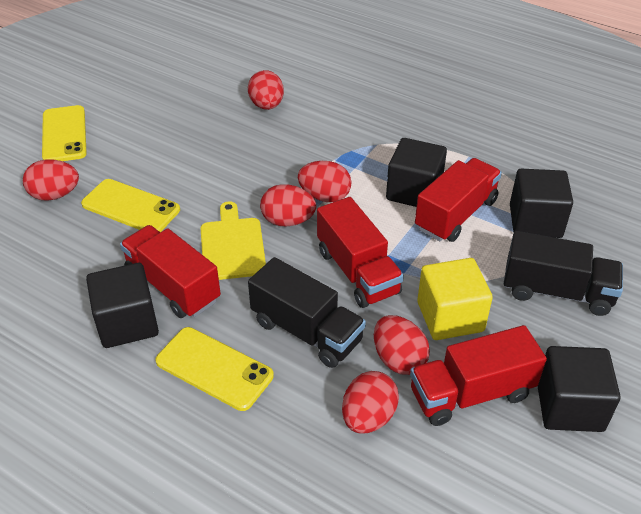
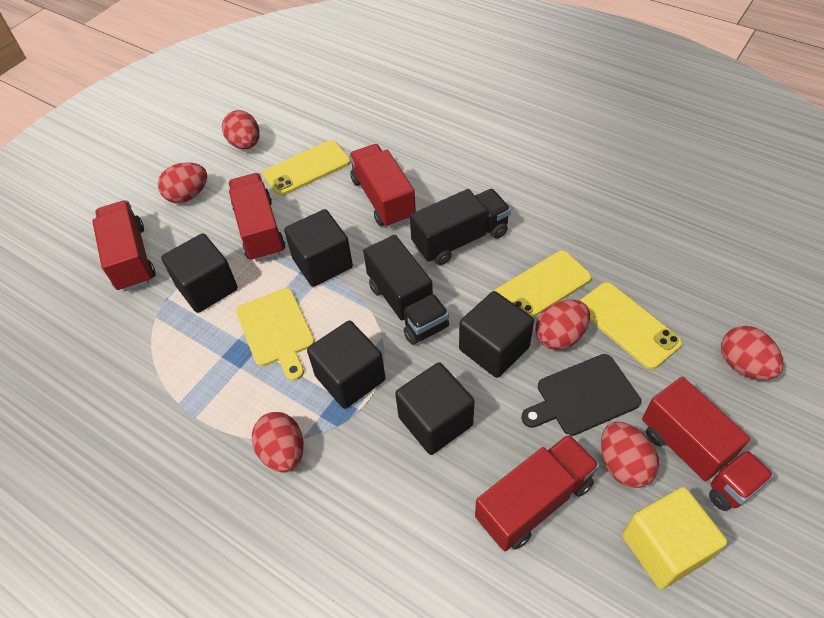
black cube: 4 -> 5
black cutting board: 0 -> 1
red truck: 4 -> 5

